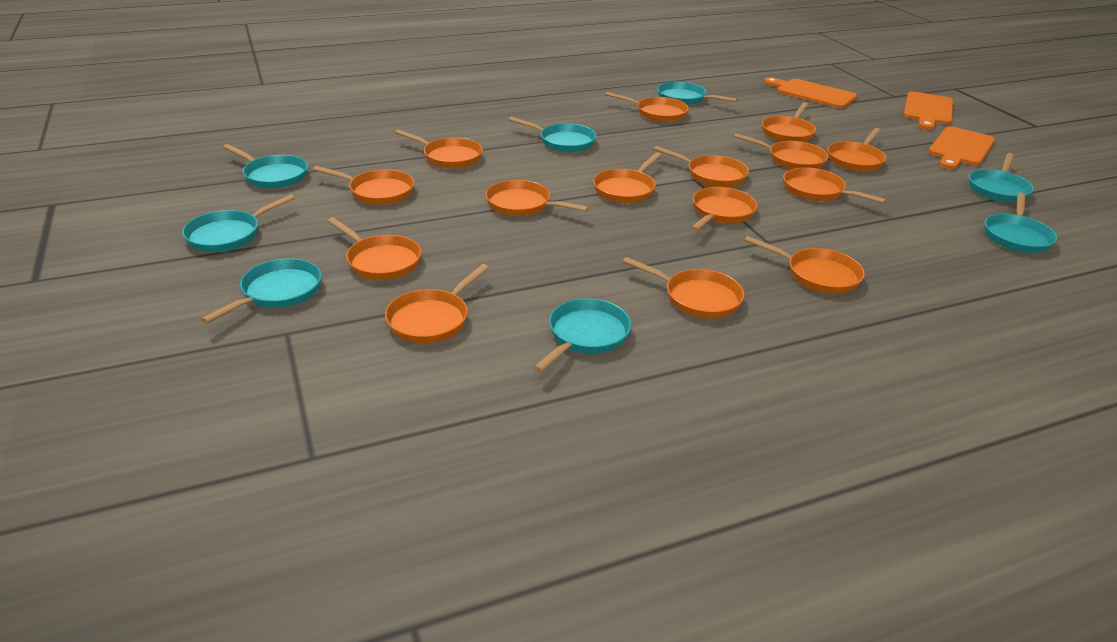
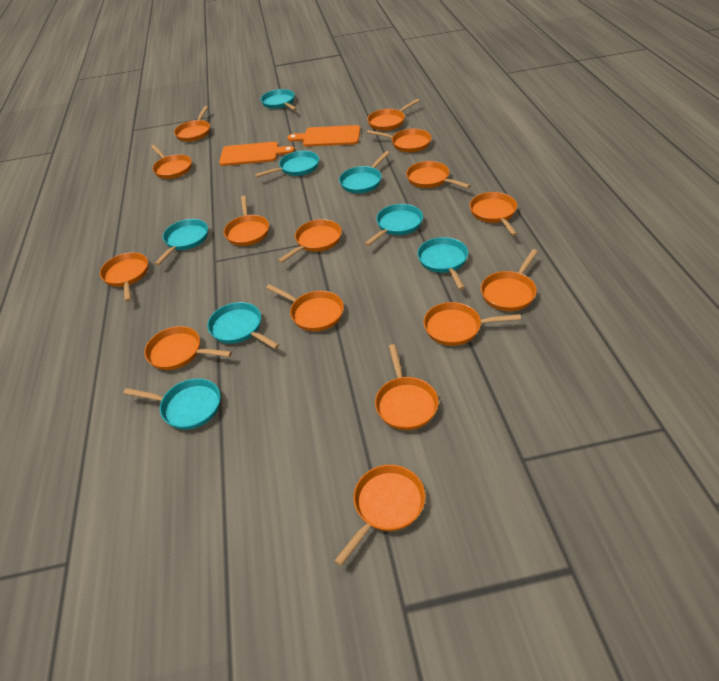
orange cutting board: 3 -> 2

